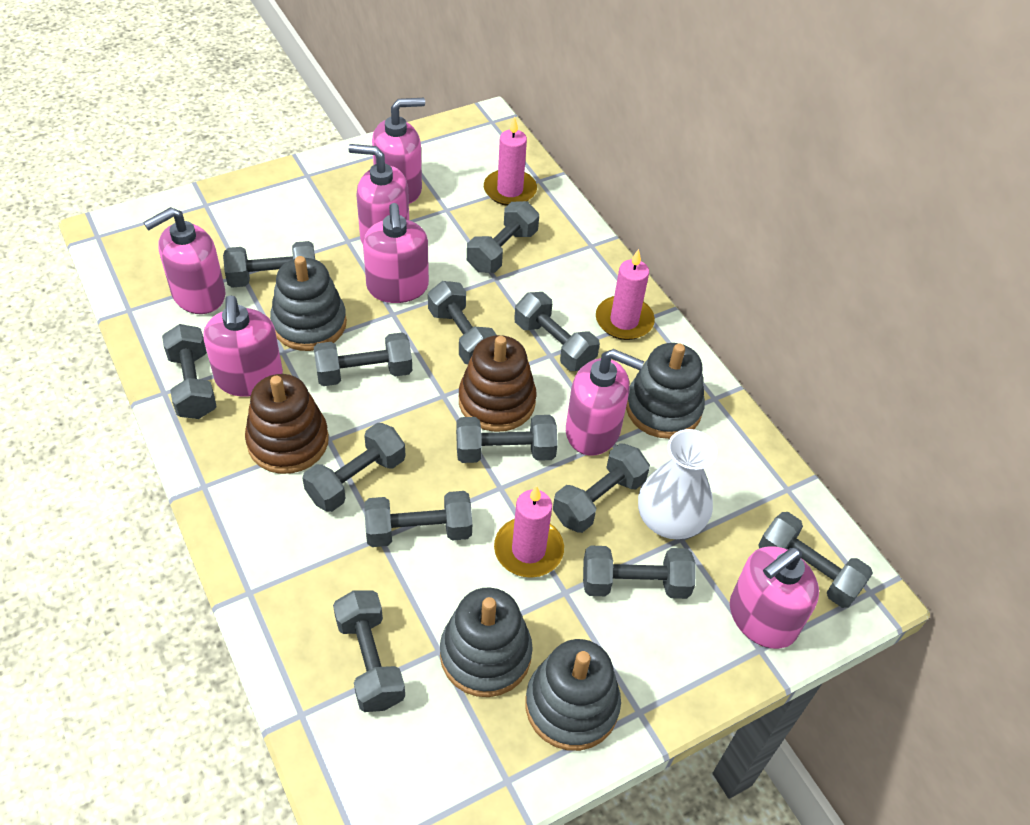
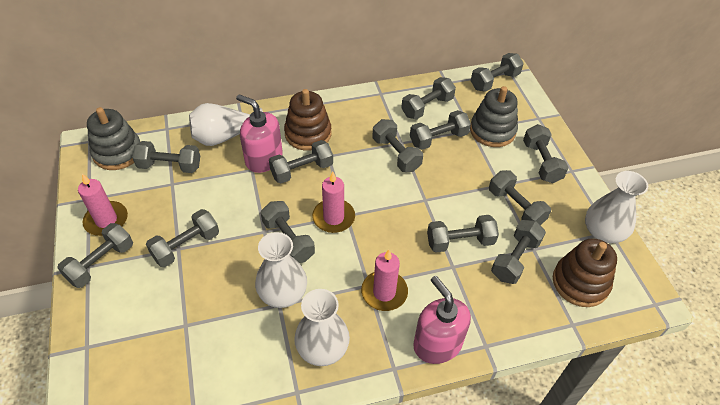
grey stacking toy: 4 -> 2
pink soap dispenser: 7 -> 2
white vase: 1 -> 4

